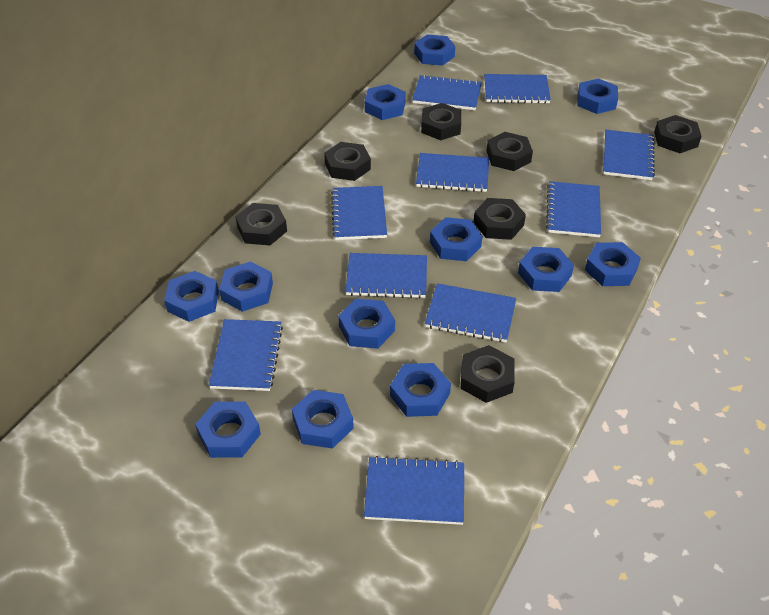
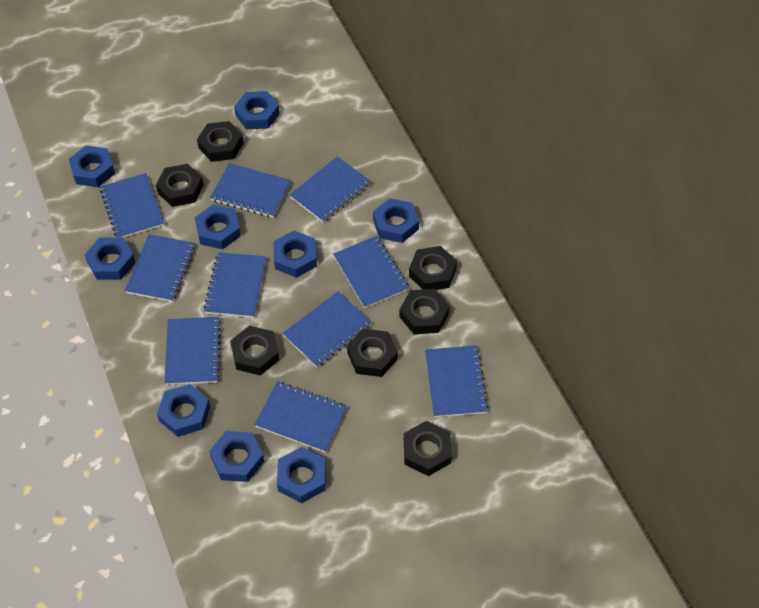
blue nut: 12 -> 9

